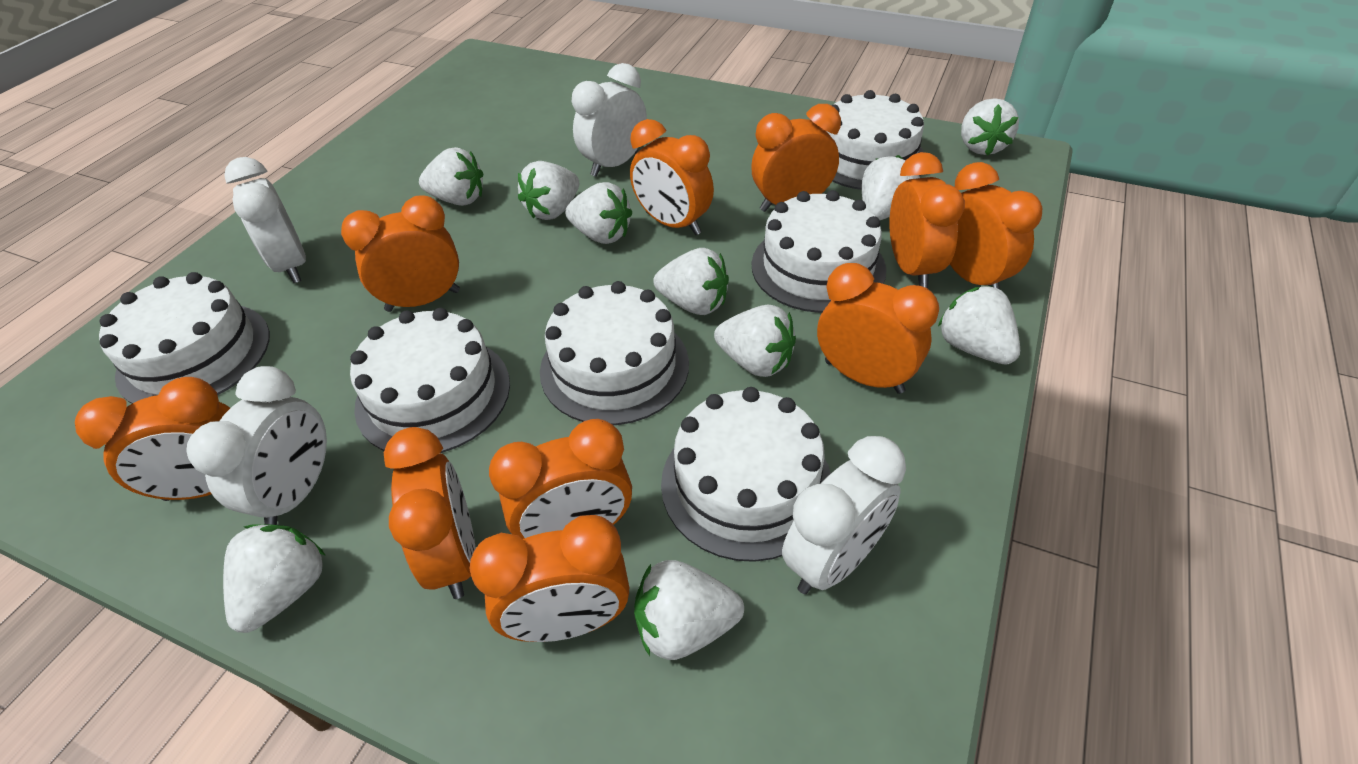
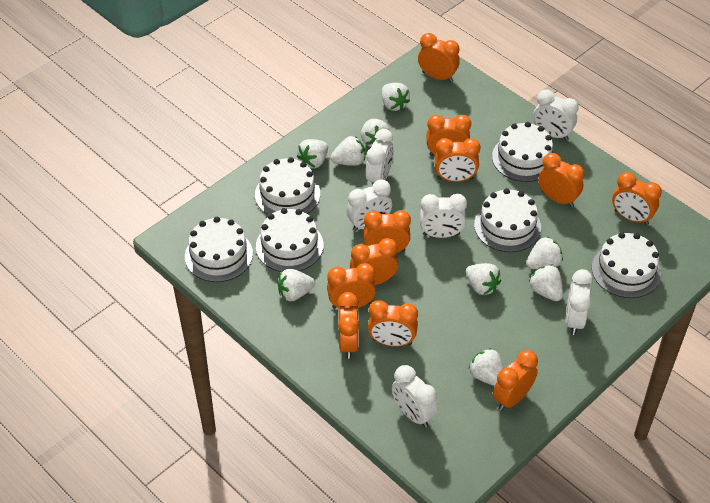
orange clock: 10 -> 11
white clock: 4 -> 6
white strawberry: 10 -> 9

